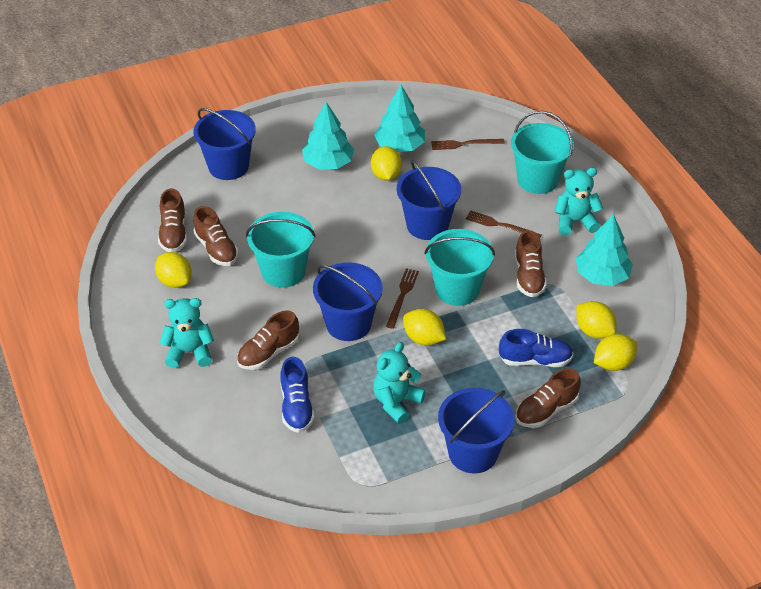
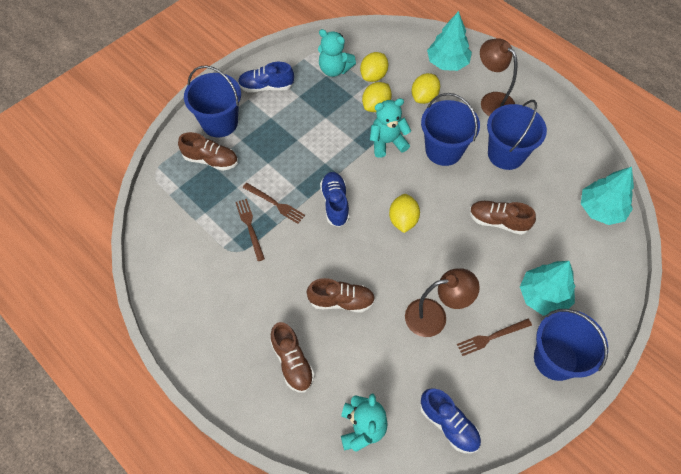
blue shoe: 2 -> 3
brown lamp: 0 -> 2
brown shoe: 5 -> 4
turquoise bucket: 3 -> 0
yellow lemon: 5 -> 4

